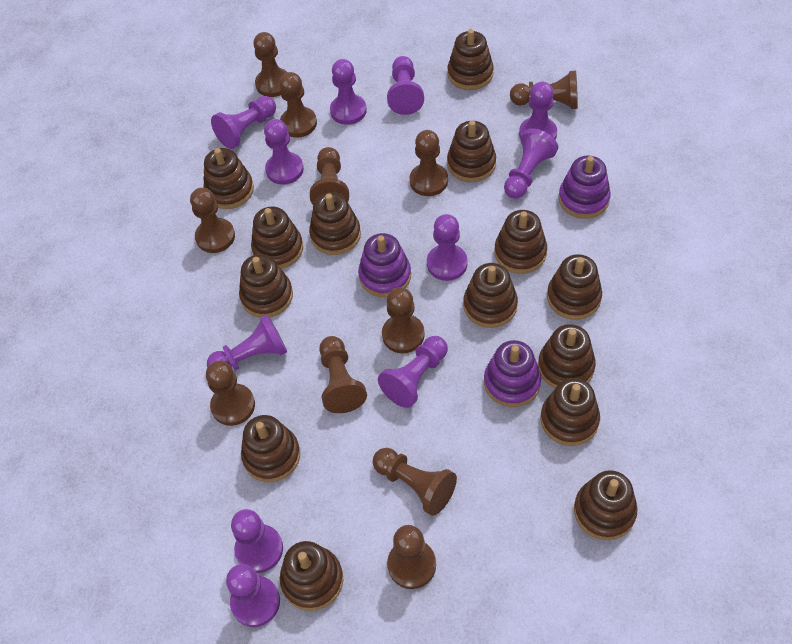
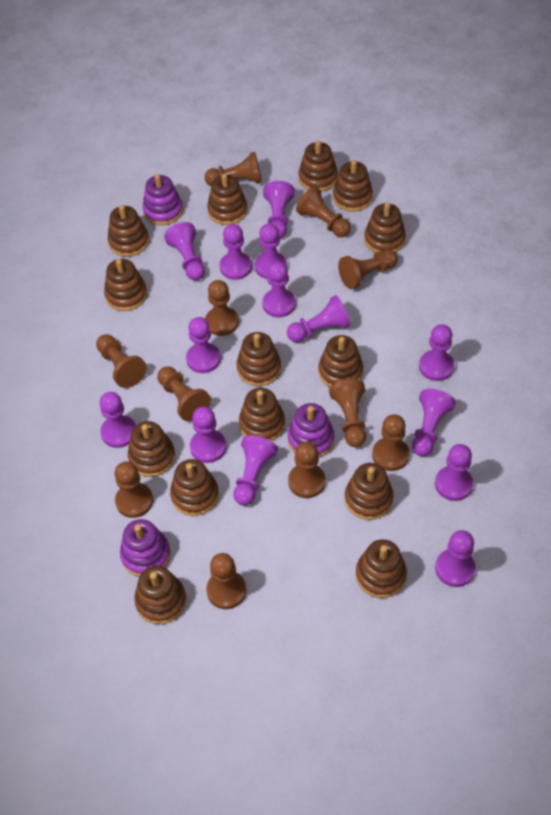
purple pawn: 11 -> 14

